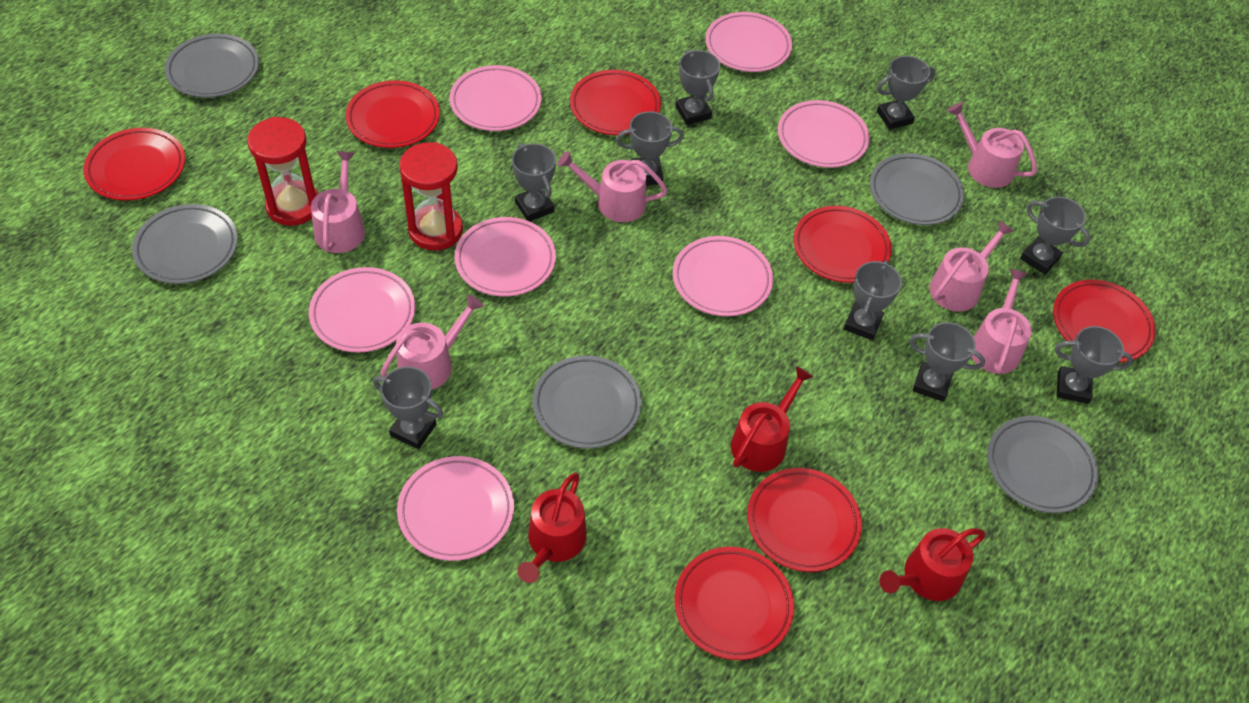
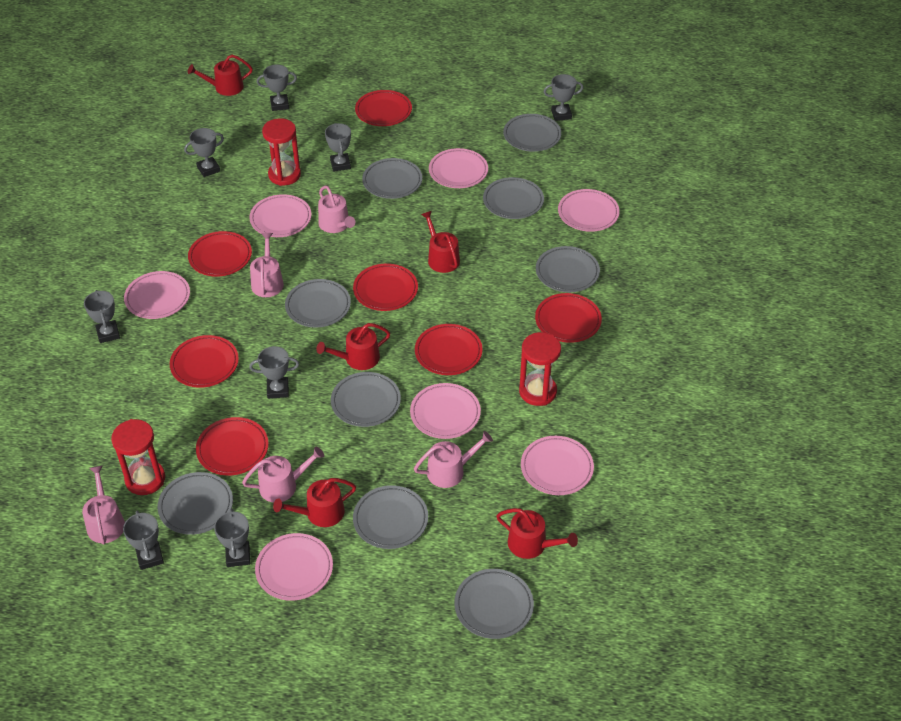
grey plate: 5 -> 9
grey trophy: 9 -> 8
pink watering can: 6 -> 5
red hourglass: 2 -> 3
red watering can: 3 -> 5

